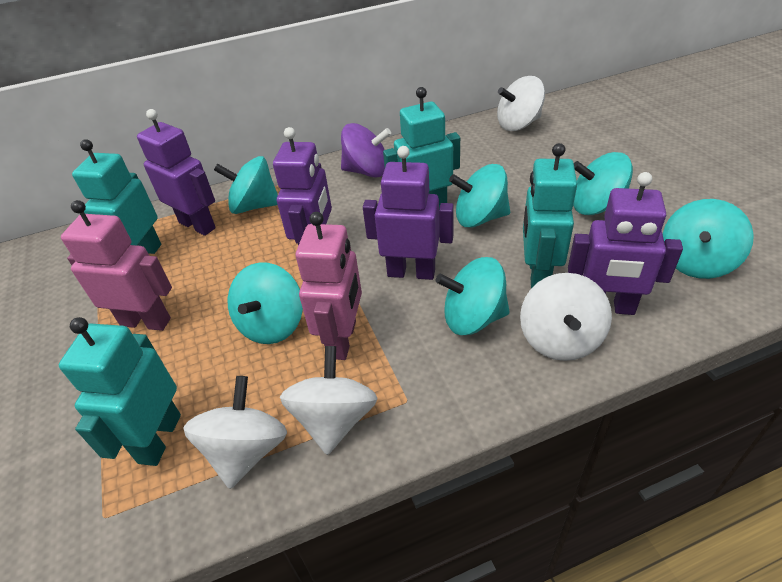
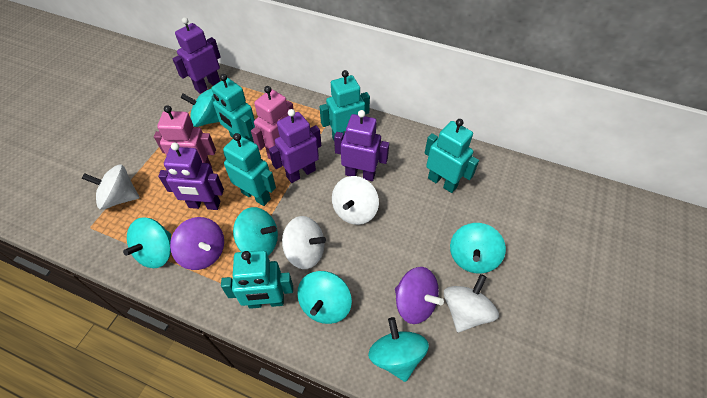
purple spinning top: 1 -> 2
turquoise robot: 4 -> 5

